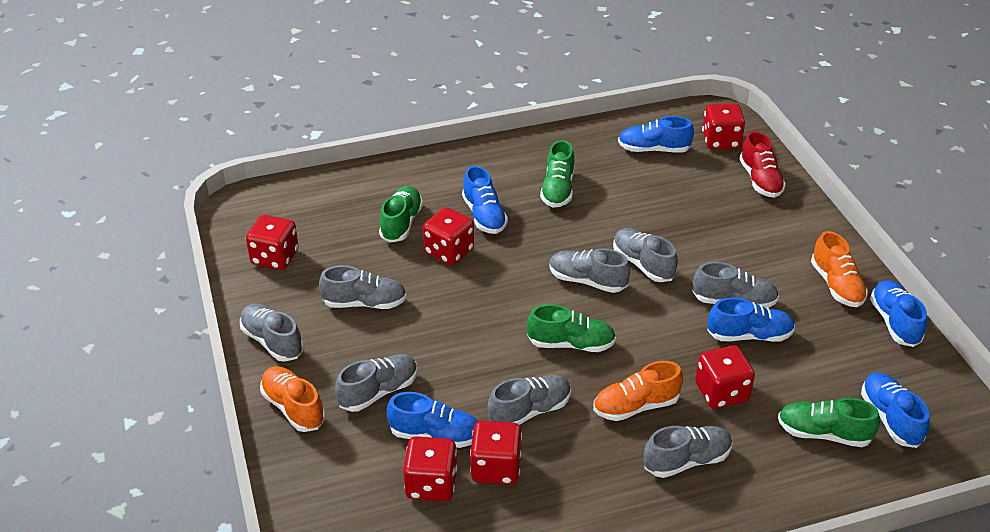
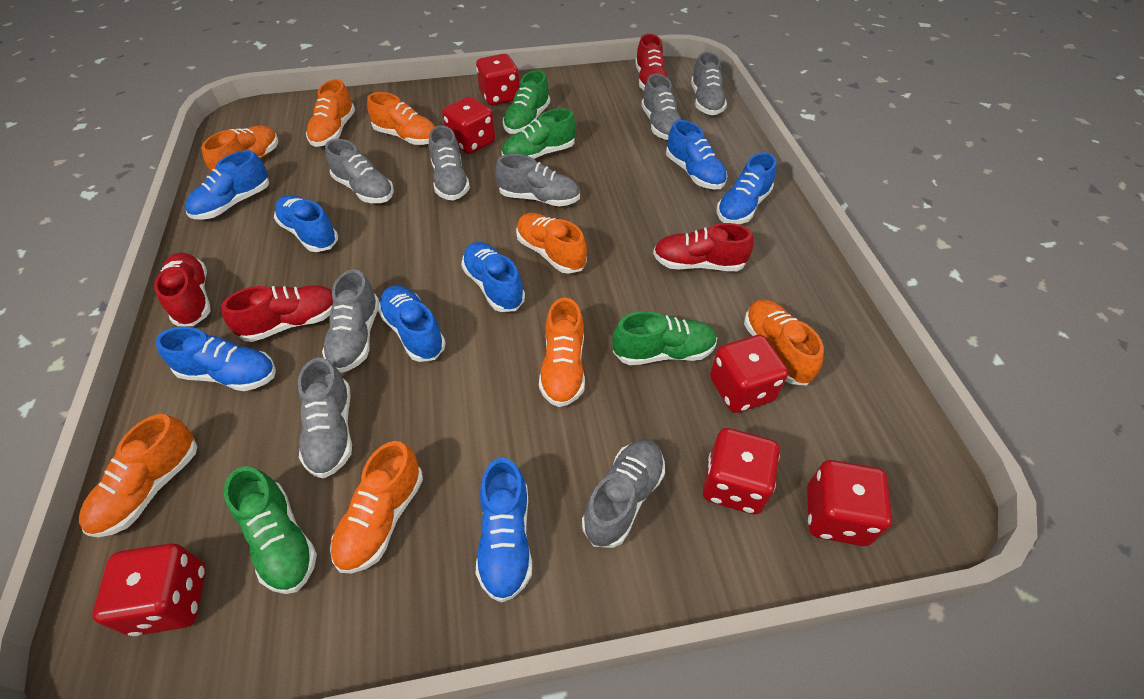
blue shoe: 6 -> 8
orange shoe: 3 -> 8
red shoe: 1 -> 4

